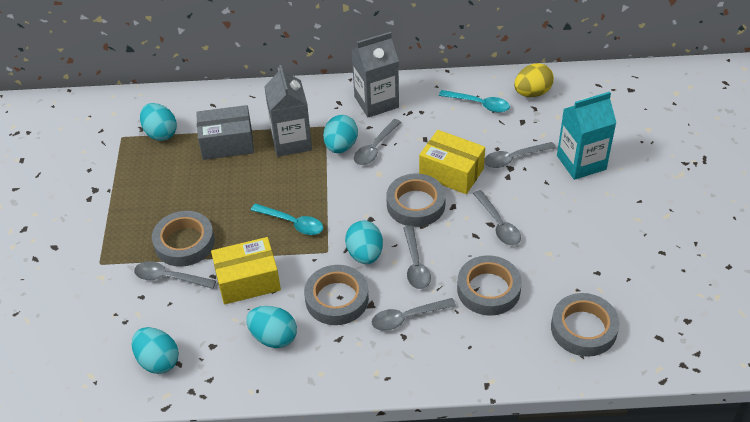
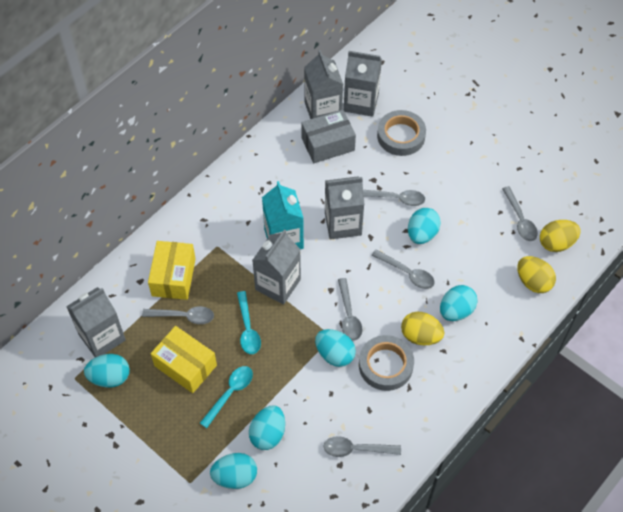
grey carton: 2 -> 5
grey tape: 5 -> 2
turquoise egg: 5 -> 6
yellow egg: 1 -> 3

